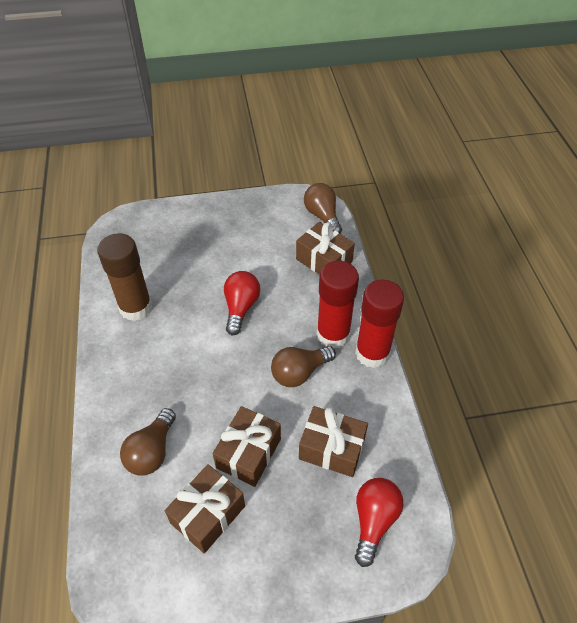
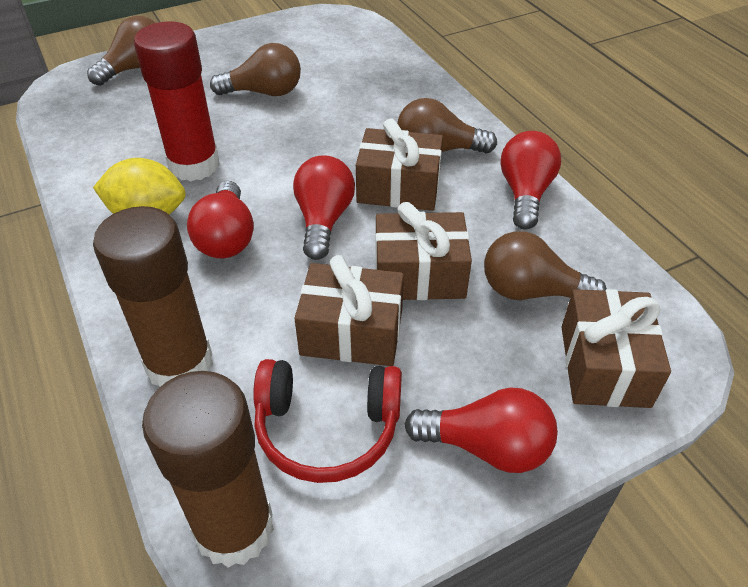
brown glue stick: 1 -> 2
brown light bulb: 3 -> 4
red glue stick: 2 -> 1
red headphones: 0 -> 1
red light bulb: 2 -> 4
yellow lemon: 0 -> 1

